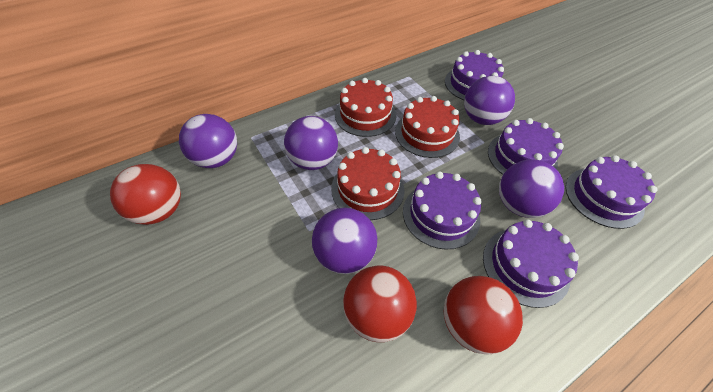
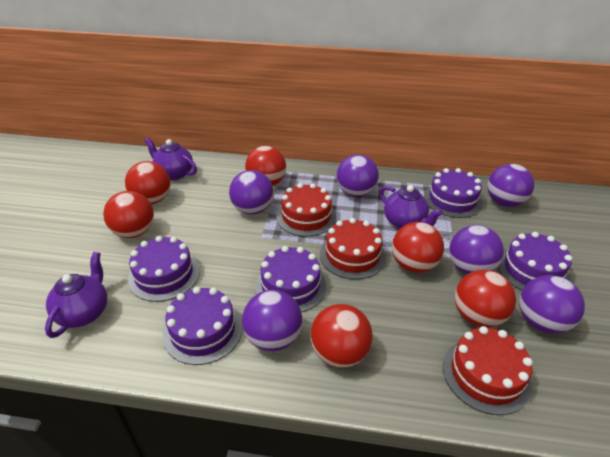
purple ball: 5 -> 6
purple teapot: 0 -> 3
red ball: 3 -> 6

